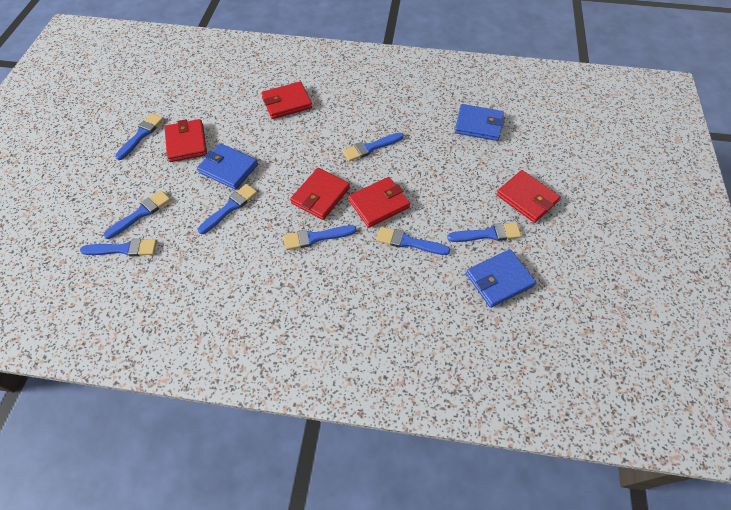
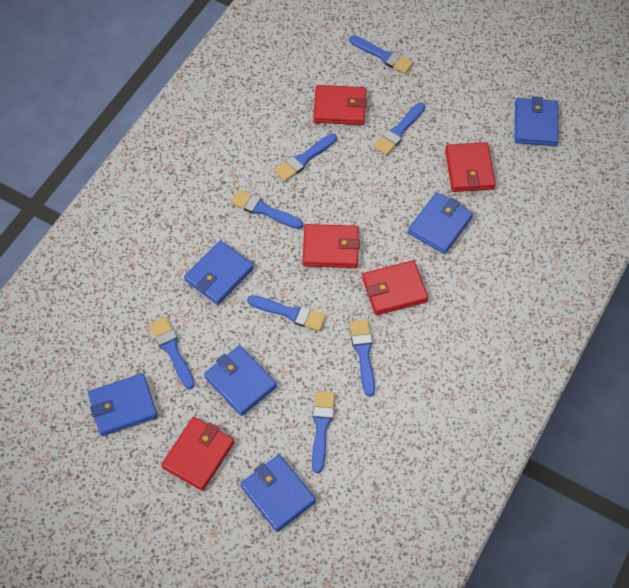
blue wallet: 3 -> 6

